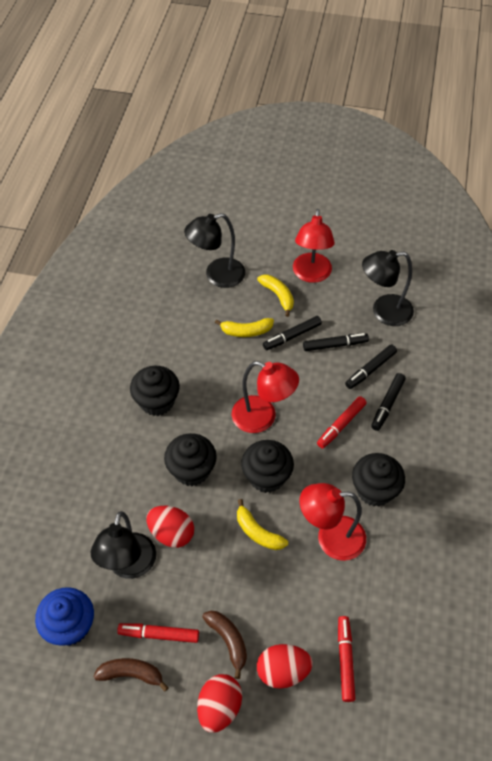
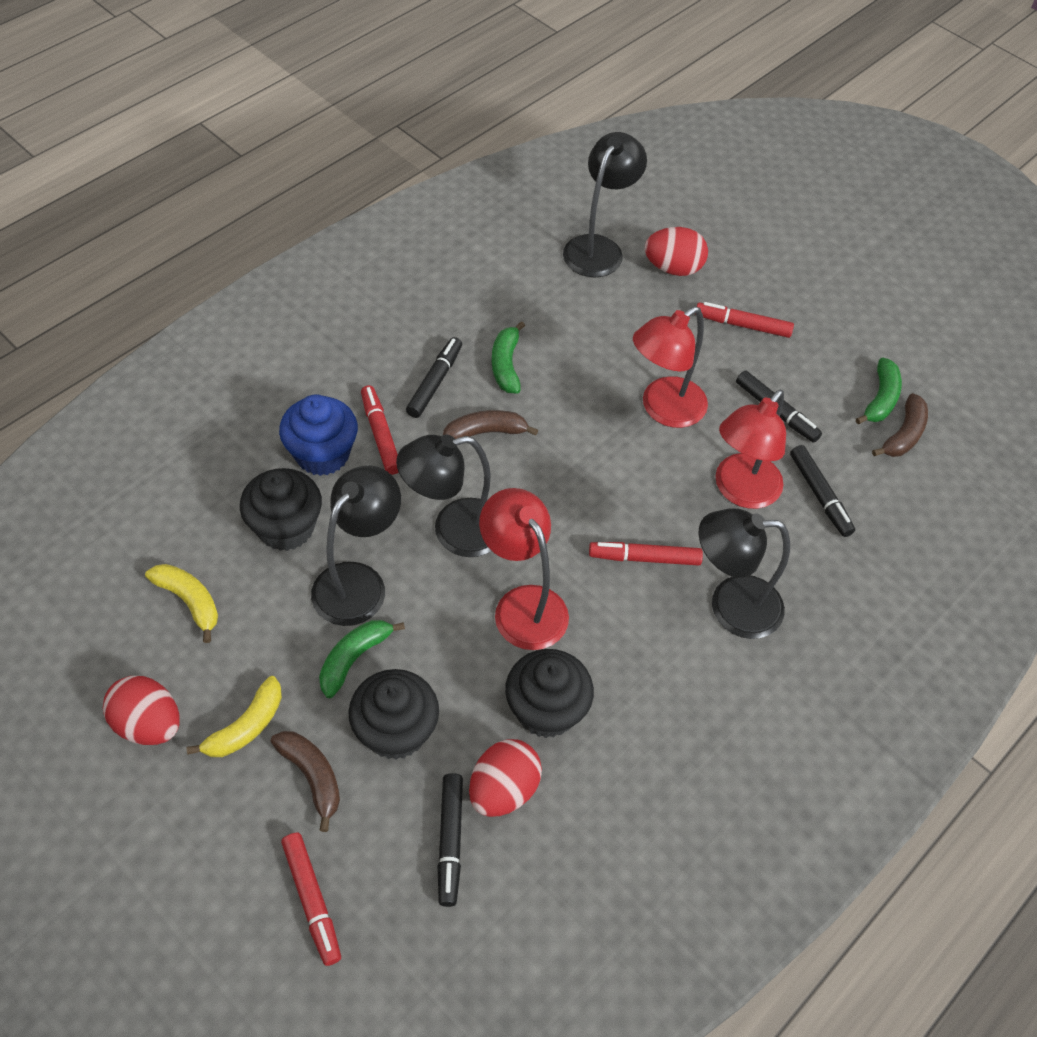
black cupcake: 4 -> 3
black lamp: 3 -> 4
brown banana: 2 -> 3
green banana: 0 -> 3
red marker: 3 -> 4
yellow banana: 3 -> 2

